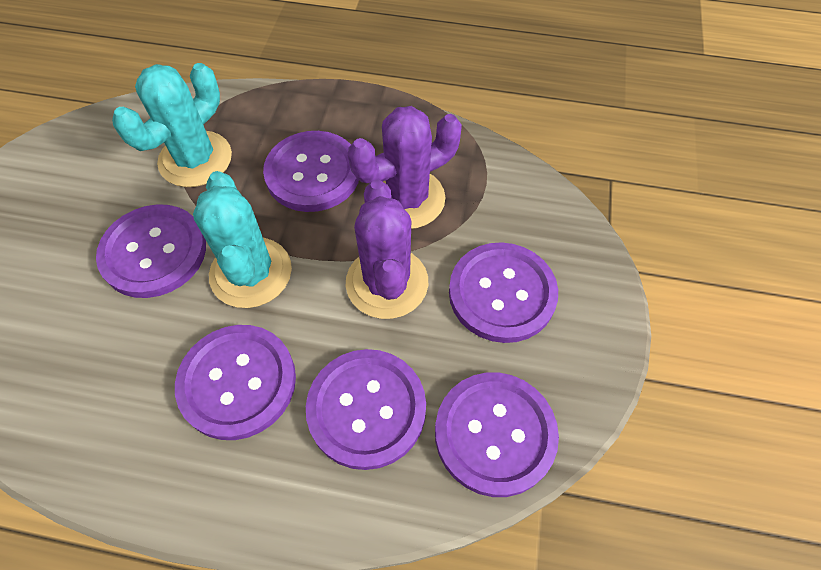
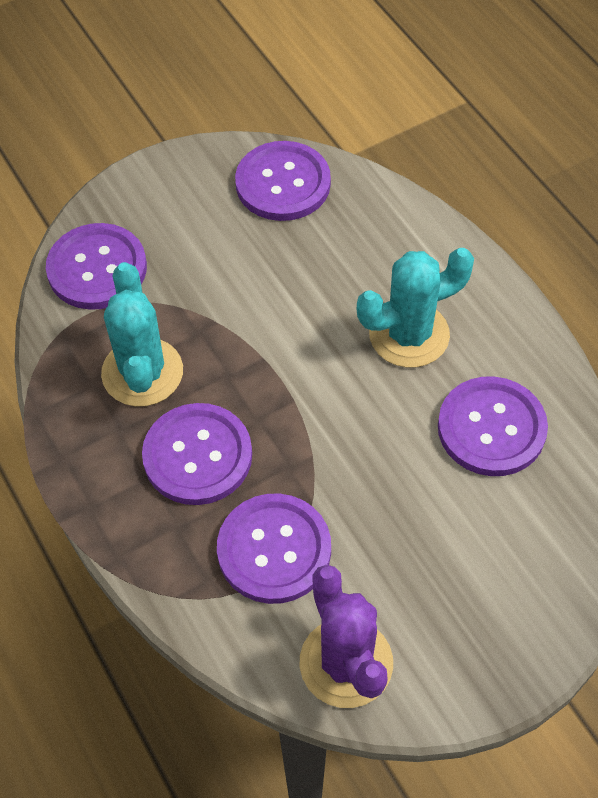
purple button: 6 -> 5
purple cactus: 2 -> 1

